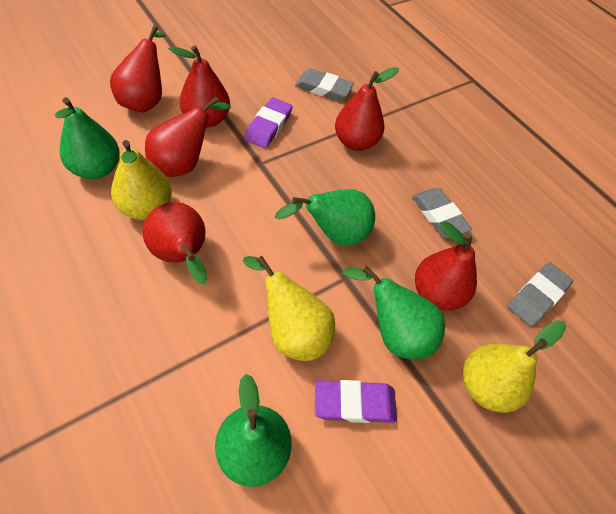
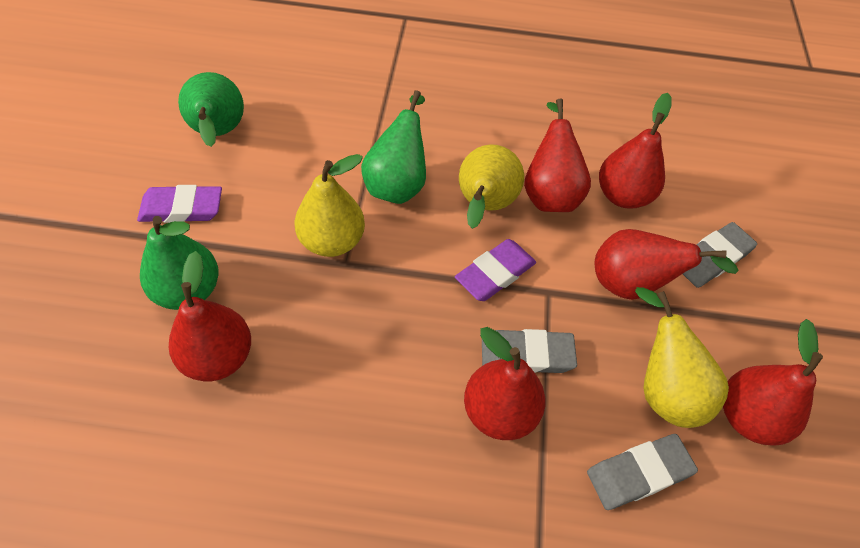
green pear: 4 -> 3

